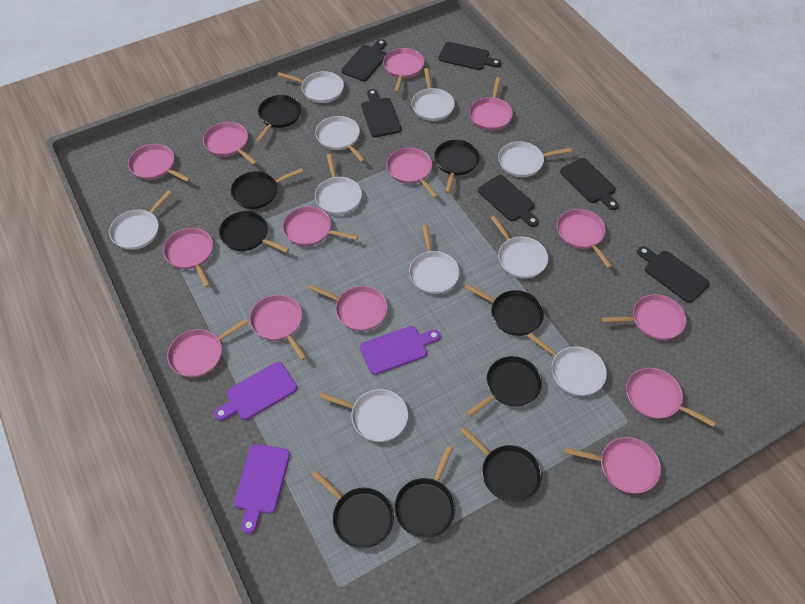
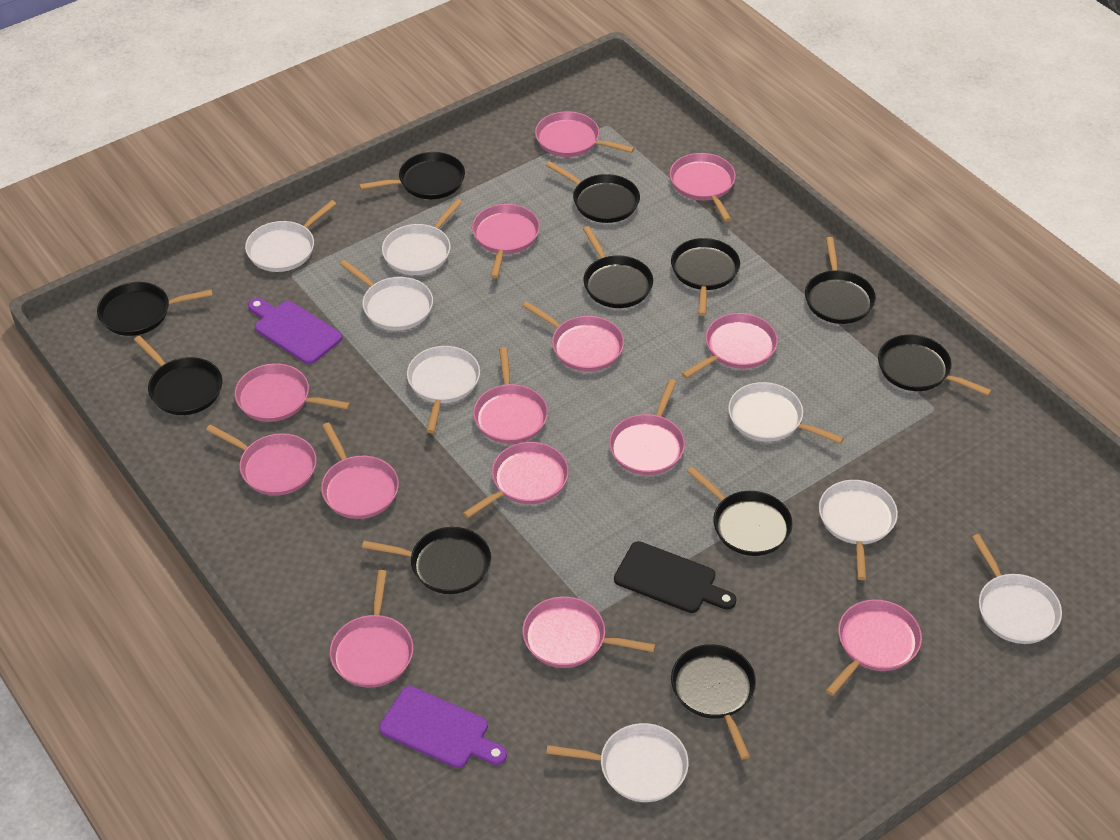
black cutting board: 6 -> 1
black pan: 9 -> 11
purple cutting board: 3 -> 2
white pan: 10 -> 8

